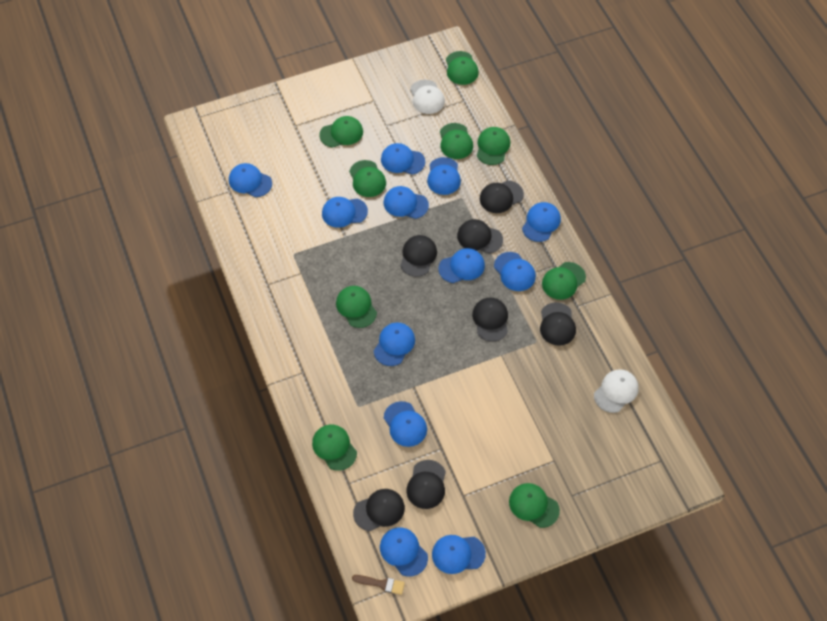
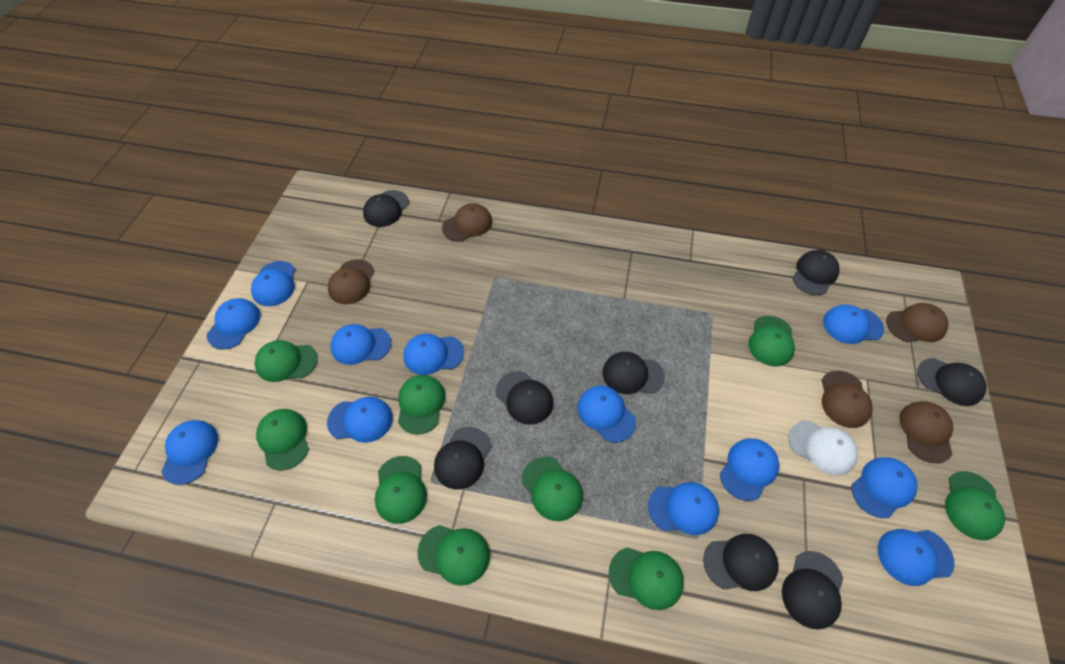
black cap: 7 -> 8
brown brush: 1 -> 0
brown cap: 0 -> 5
white cap: 2 -> 1

